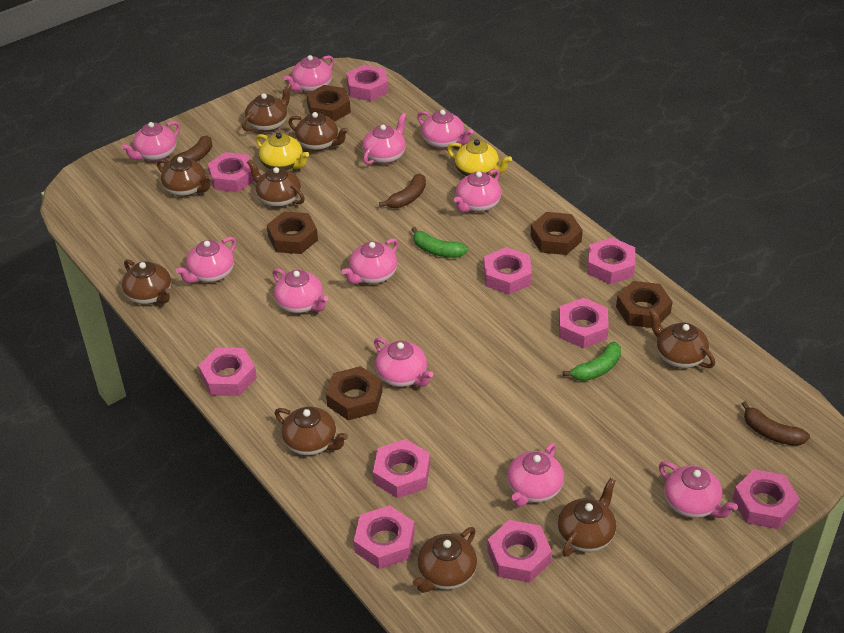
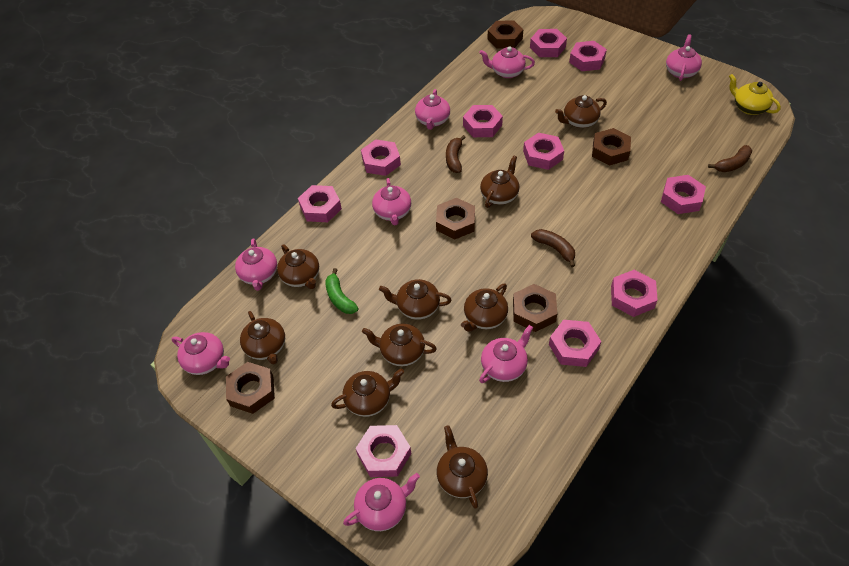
green banana: 2 -> 1
pink teapot: 11 -> 8
yellow teapot: 2 -> 1

